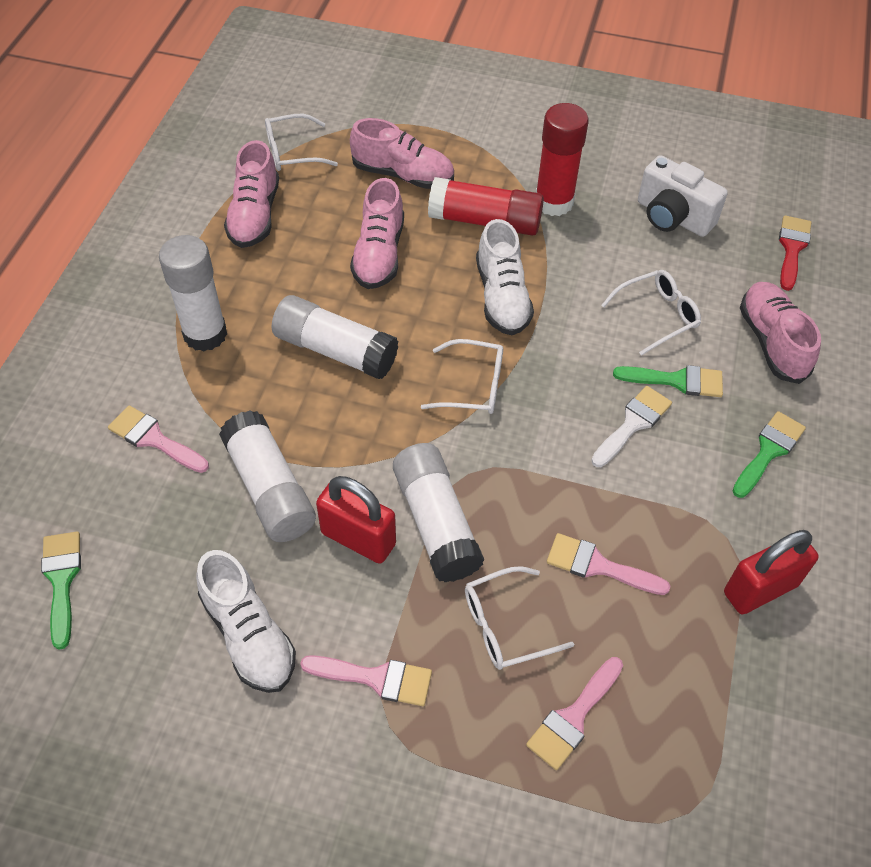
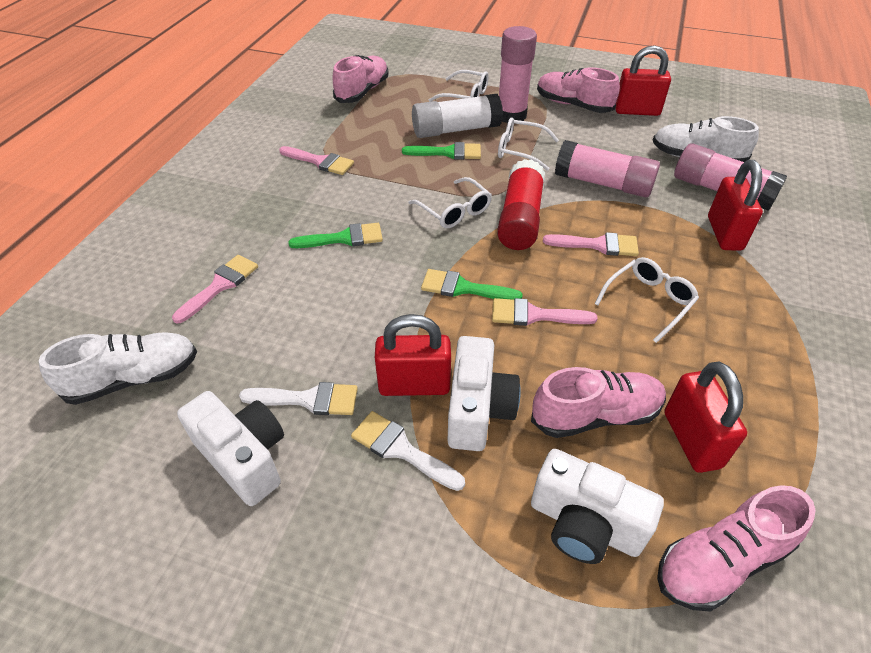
pink glue stick: 0 -> 3
red brush: 1 -> 0
red glue stick: 2 -> 1
red padlock: 2 -> 4
white brush: 1 -> 2
white camera: 1 -> 3
white glue stick: 4 -> 1

